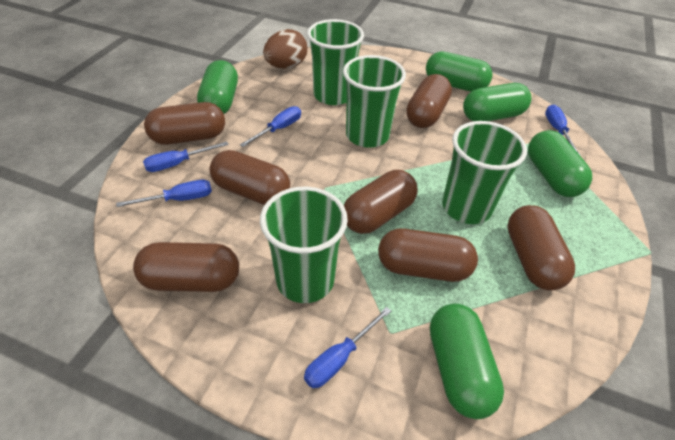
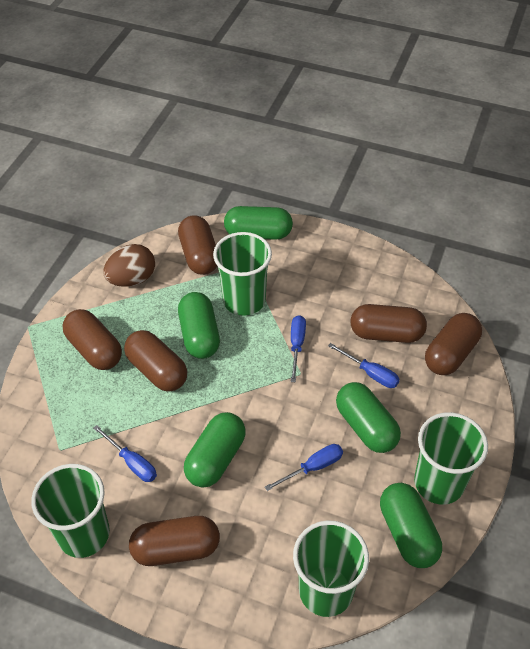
blue screwdriver: 5 -> 4
brown capsule: 7 -> 6

